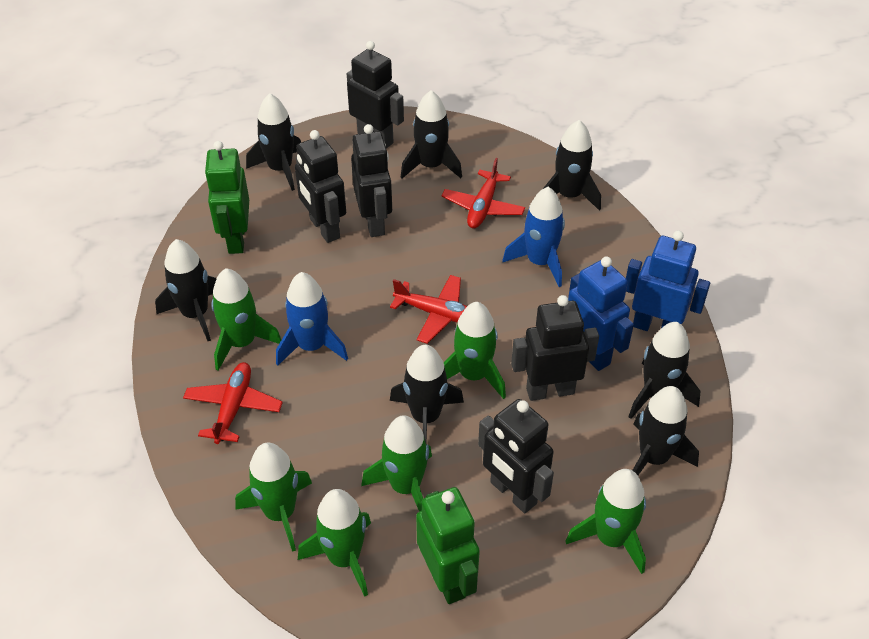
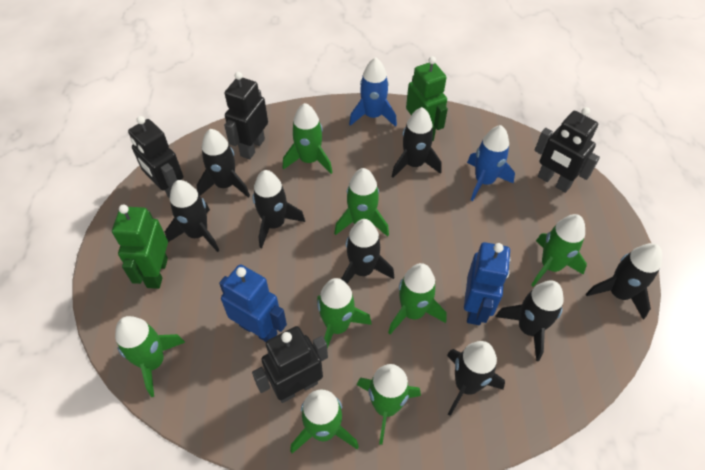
black robot: 5 -> 4
black rocket: 7 -> 8
green rocket: 6 -> 8
red plane: 3 -> 0

